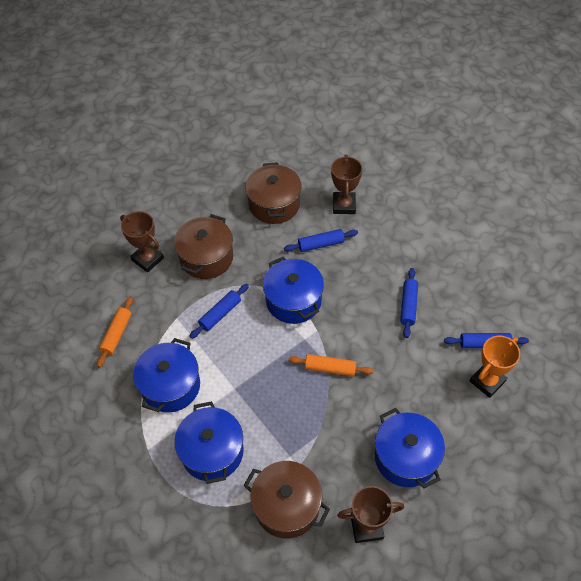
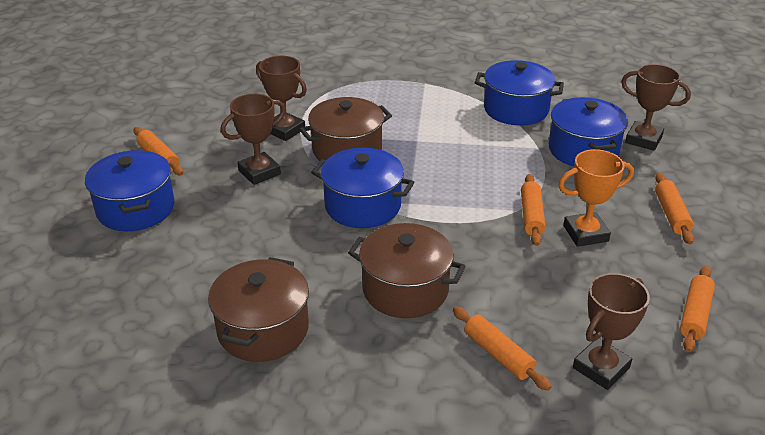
blue rolling pin: 4 -> 0
brown trophy: 3 -> 4
orange rolling pin: 2 -> 5

